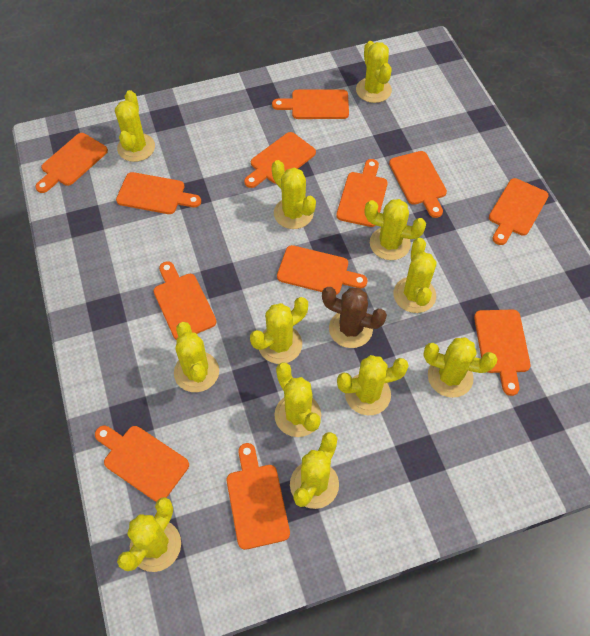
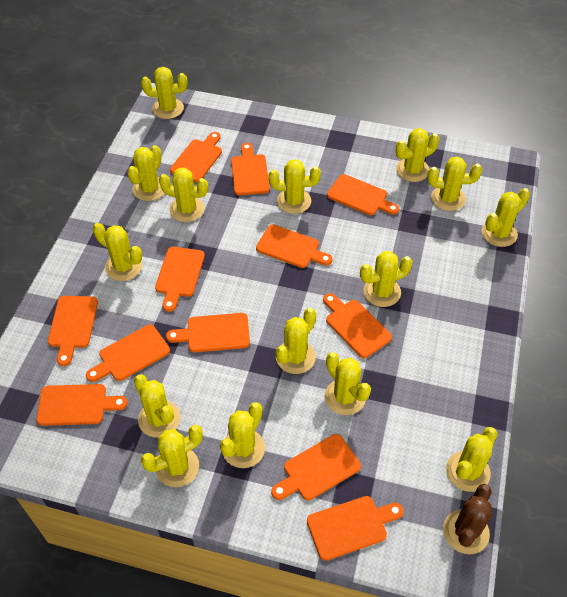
yellow cactus: 12 -> 15

